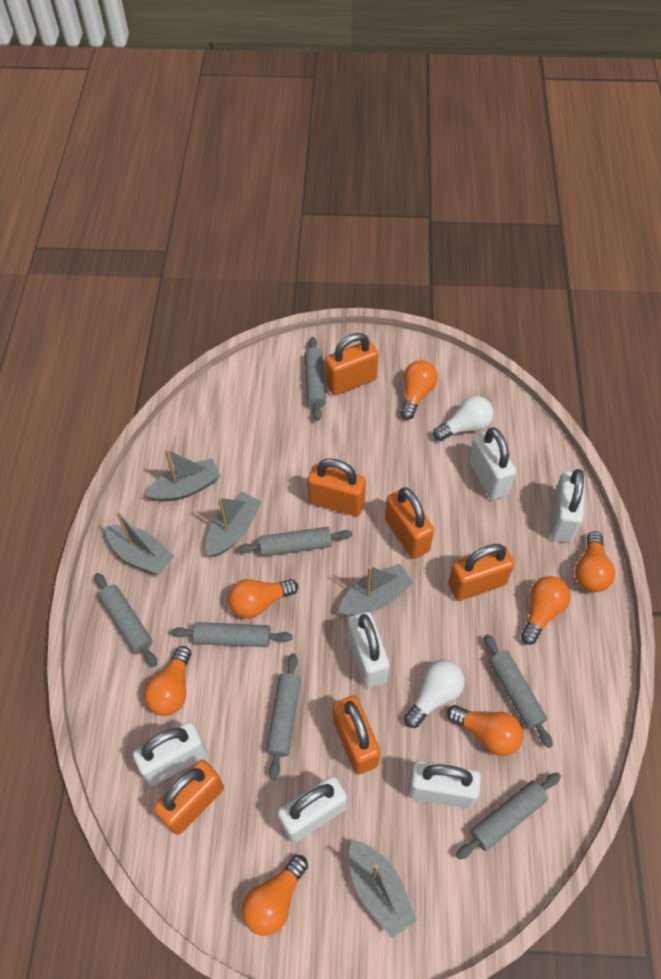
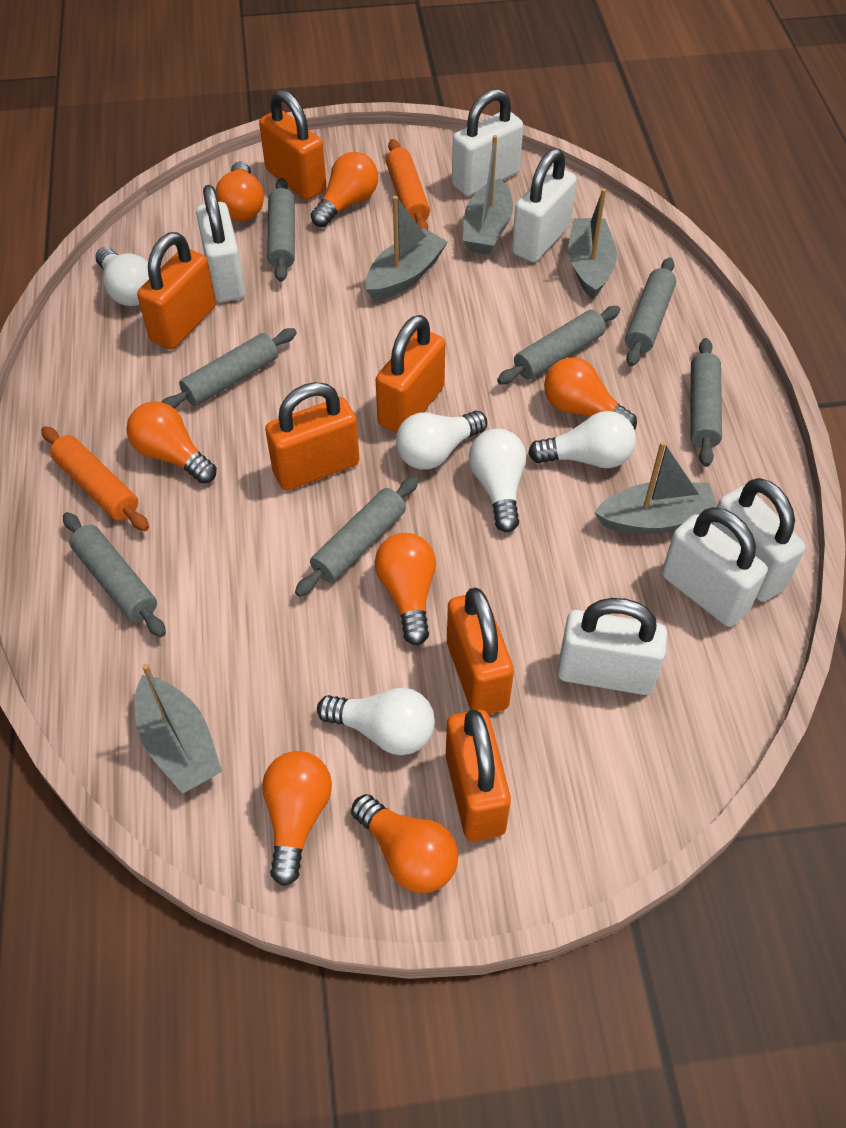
orange rolling pin: 0 -> 2
white light bulb: 2 -> 5

